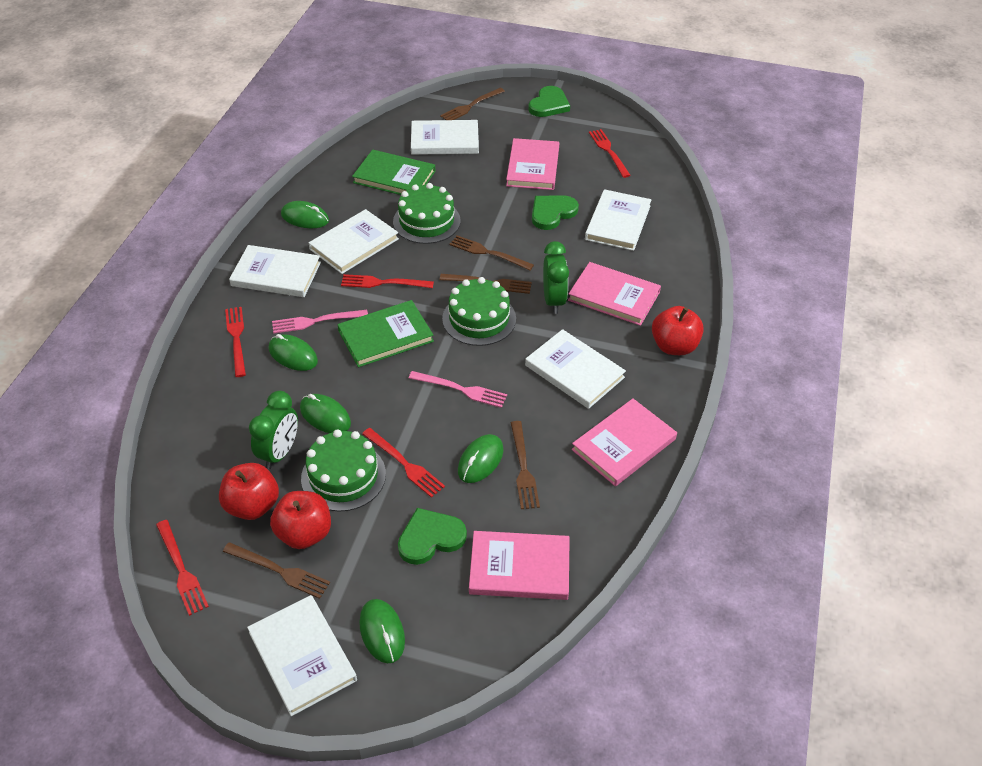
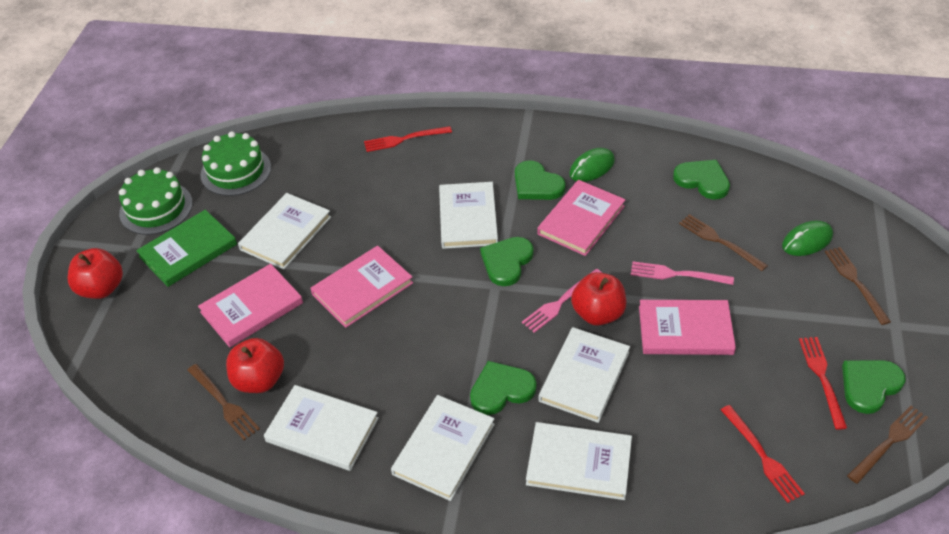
brown fork: 5 -> 4
green book: 2 -> 1
green cake: 3 -> 2
green clock: 2 -> 0
green heart: 3 -> 5
green mouse: 5 -> 2
red fork: 5 -> 3

